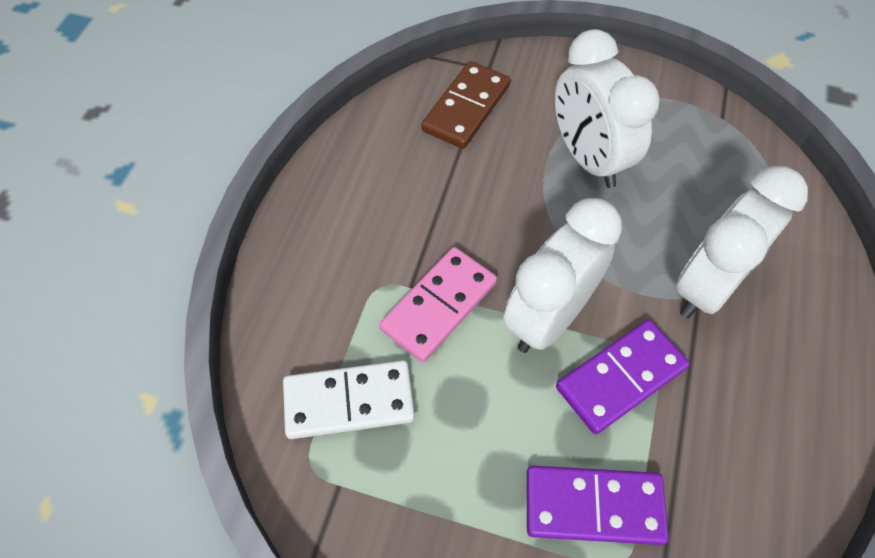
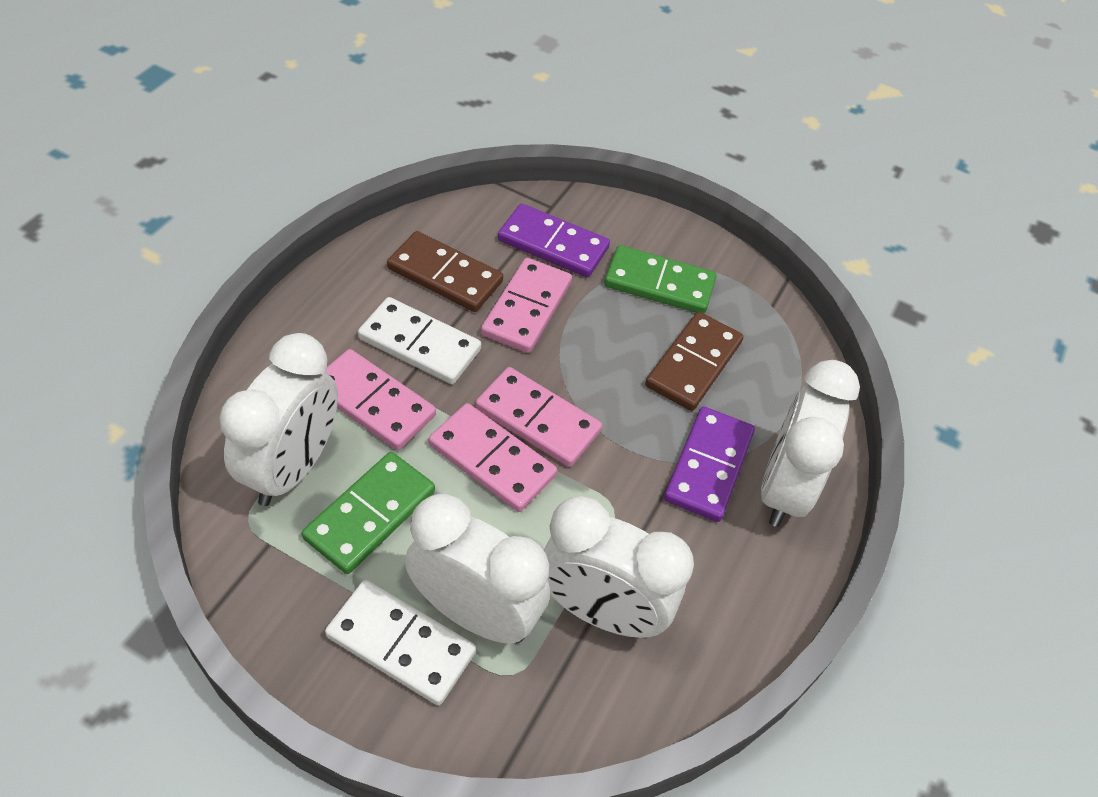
brown domino: 1 -> 2
green domino: 0 -> 2
pink domino: 1 -> 4
white clock: 3 -> 4
white domino: 1 -> 2

